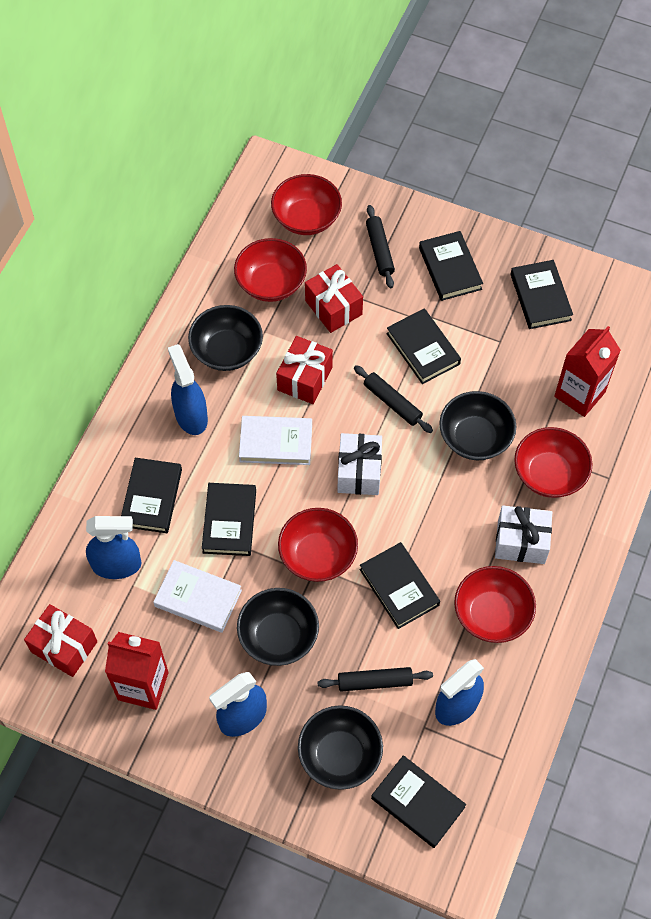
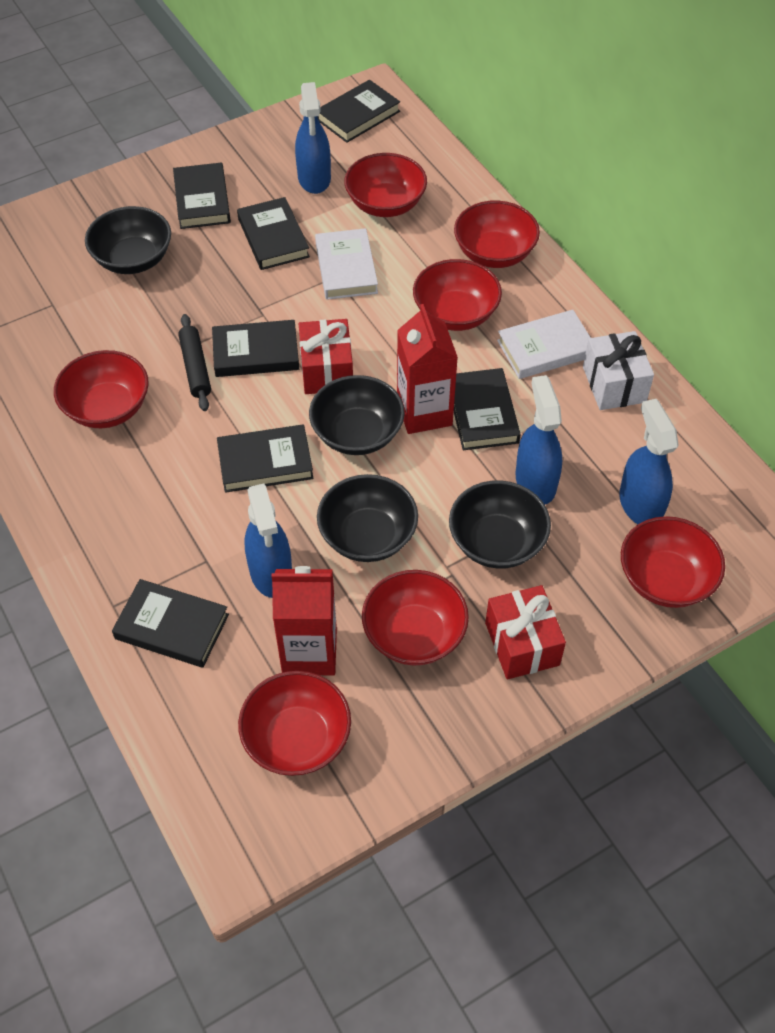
black rolling pin: 3 -> 1
red bowl: 5 -> 7
red gift: 3 -> 2
white gift: 2 -> 1

